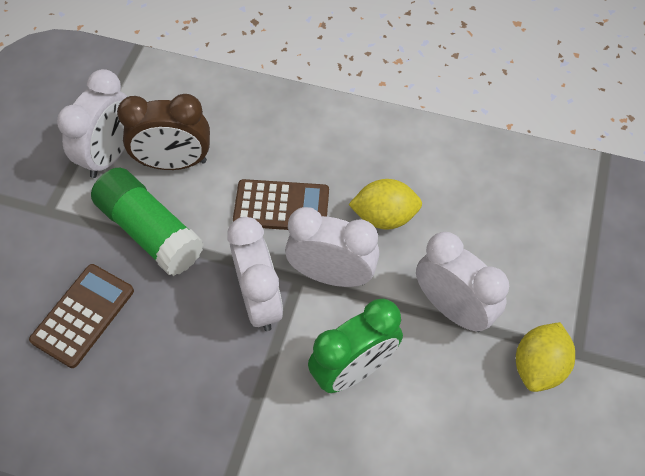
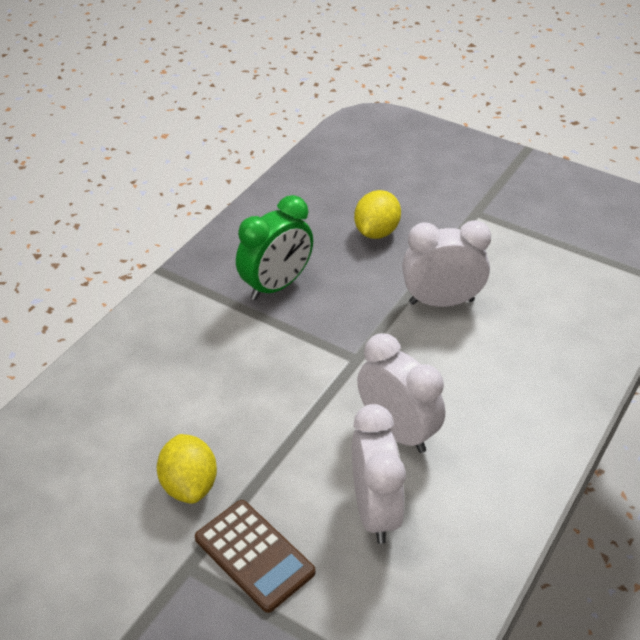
brown calculator: 2 -> 1
brown clock: 1 -> 0
green glue stick: 1 -> 0
white clock: 4 -> 3

